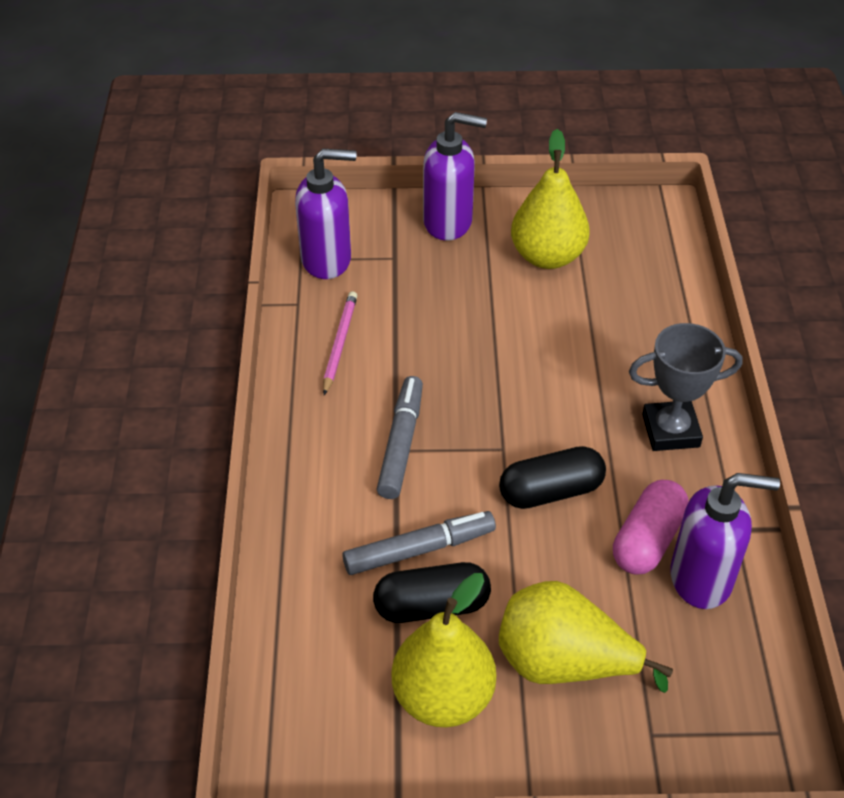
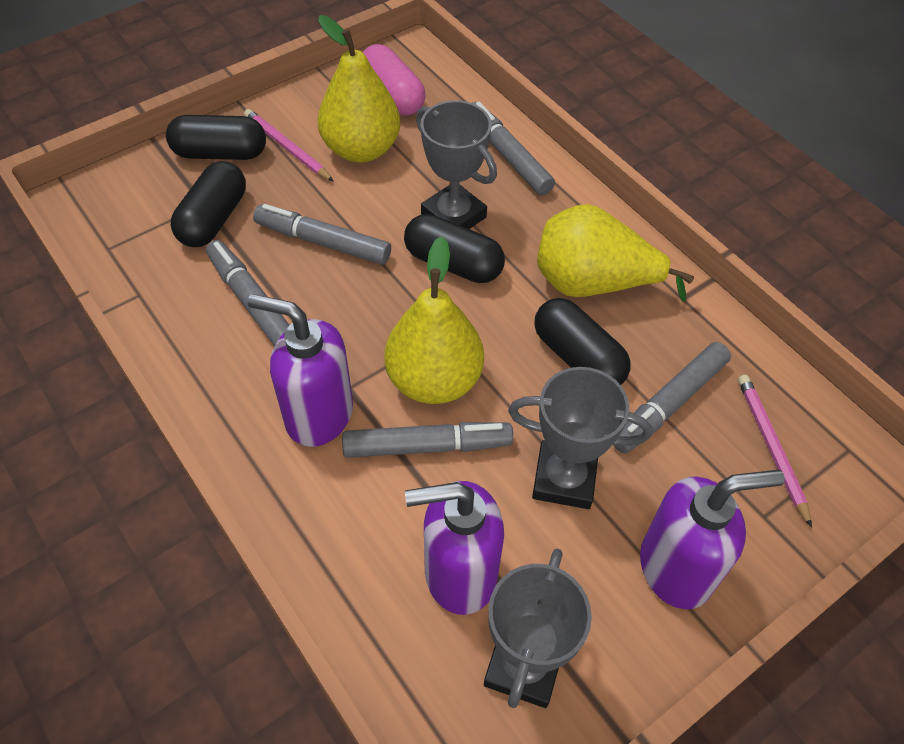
black capsule: 2 -> 4
grey marker: 2 -> 5
grey trophy: 1 -> 3
pink pencil: 1 -> 2

